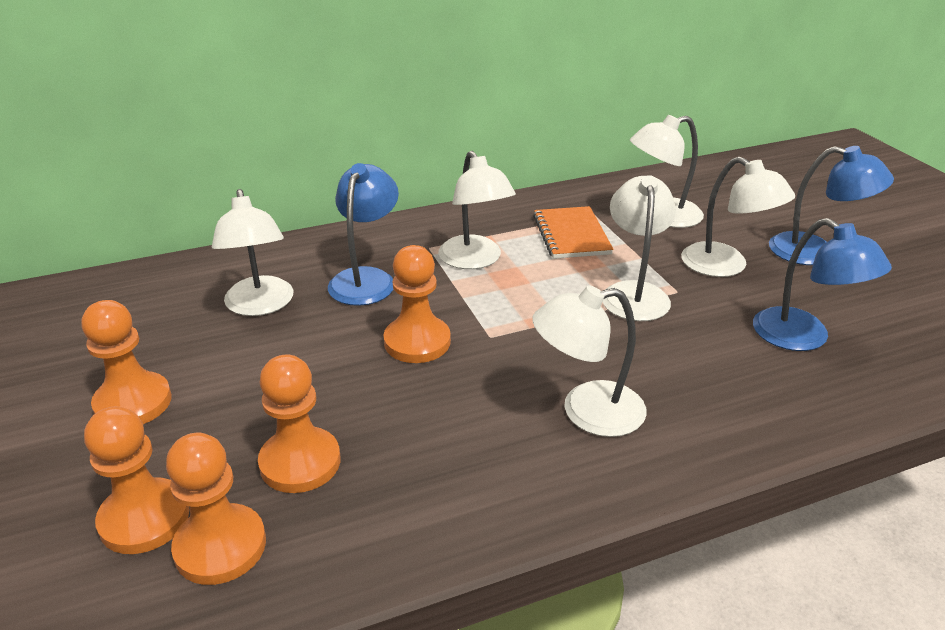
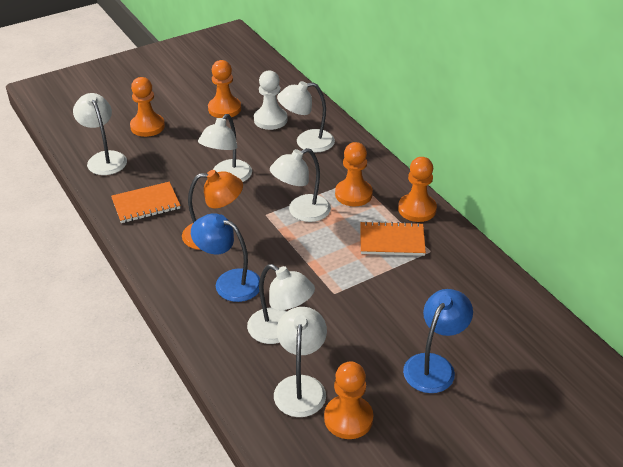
blue lamp: 3 -> 2
orange lamp: 0 -> 1
orange notebook: 1 -> 2
white pawn: 0 -> 1

